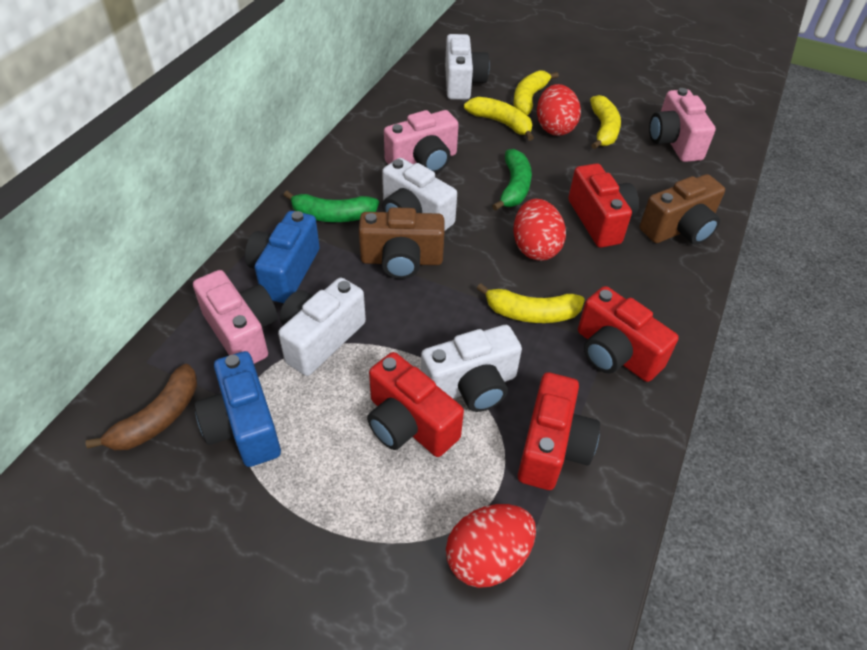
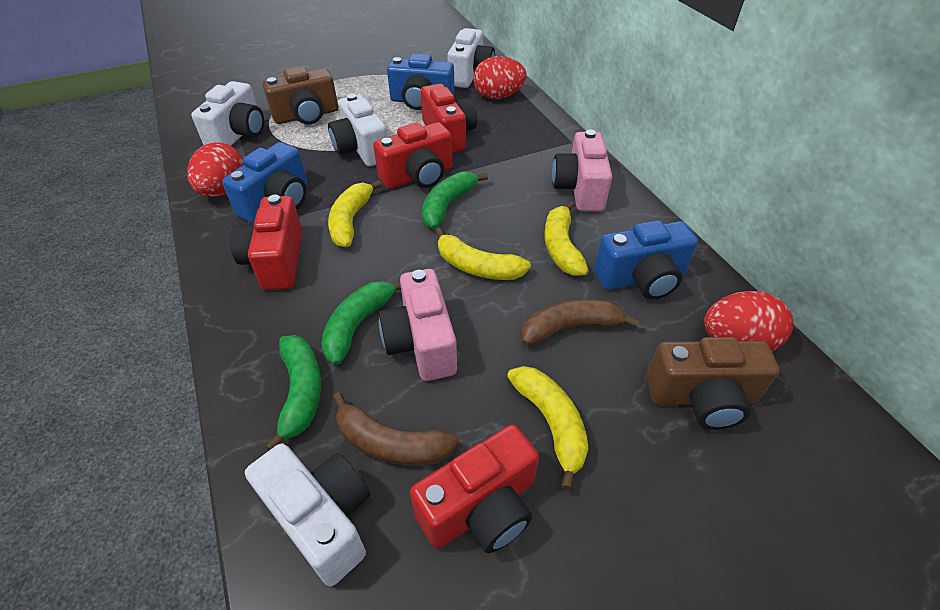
blue camera: 2 -> 3
brown banana: 1 -> 2
green banana: 2 -> 3
pink camera: 3 -> 2

